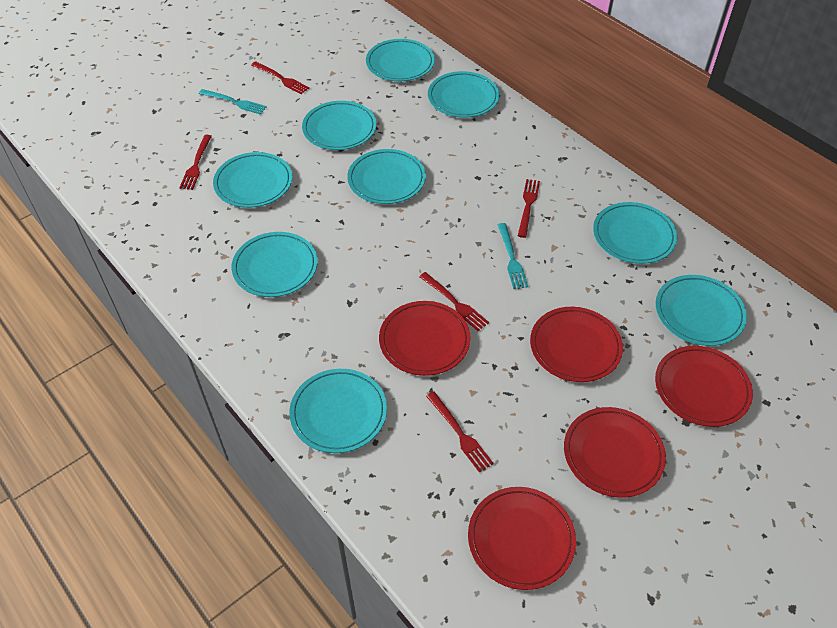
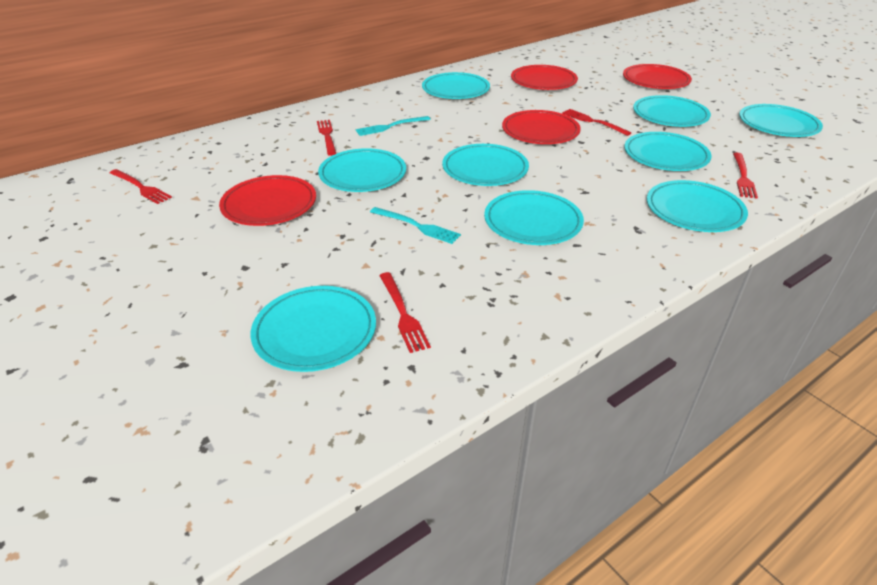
red plate: 5 -> 4

